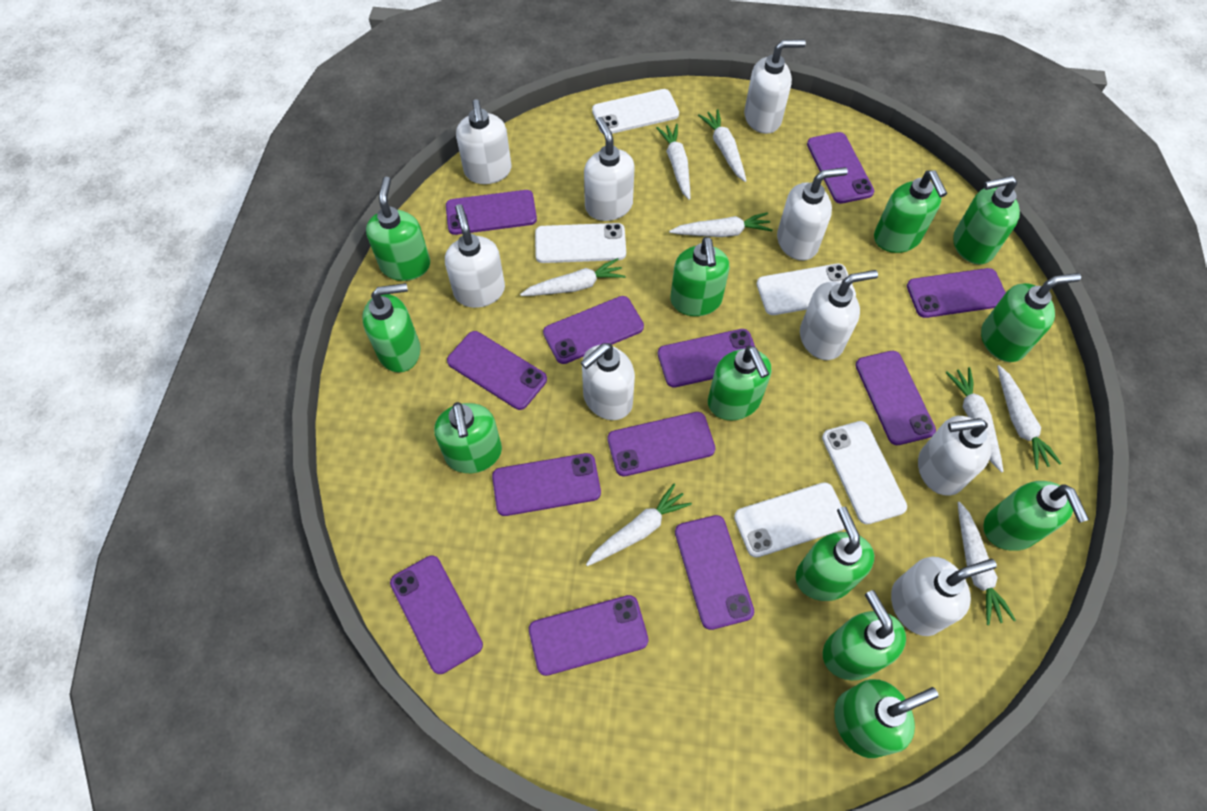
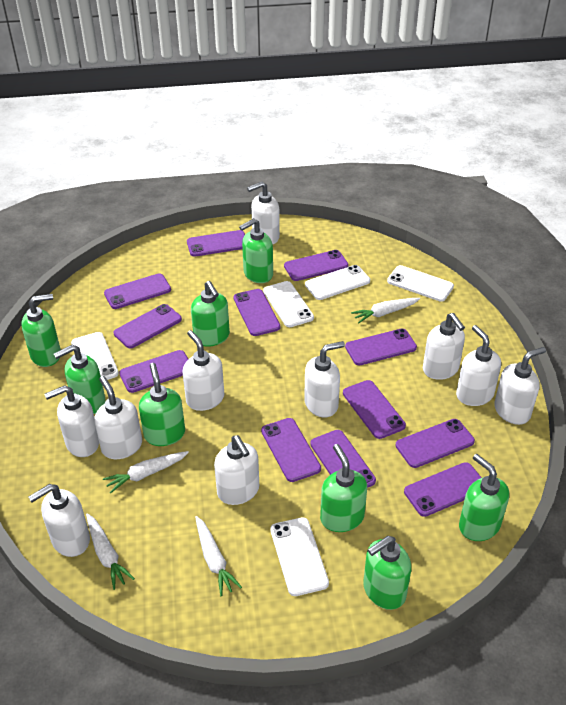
green soap dispenser: 12 -> 8
white carrot: 8 -> 4
white soap dispenser: 9 -> 10

